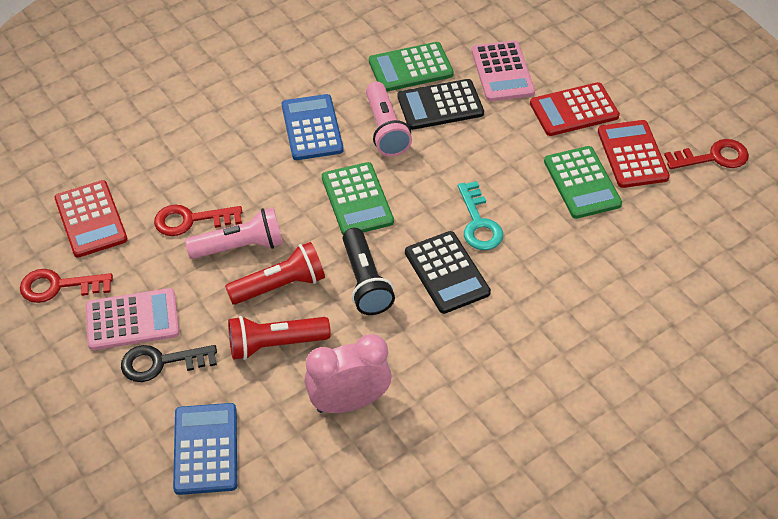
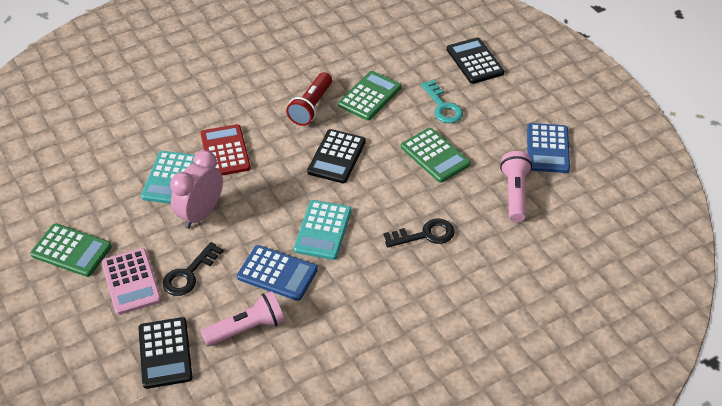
black calculator: 2 -> 3
black flashlight: 1 -> 0
black key: 1 -> 2
pink calculator: 2 -> 1
red calculator: 3 -> 1
red flashlight: 2 -> 1
red key: 3 -> 0
turquoise calculator: 0 -> 2

